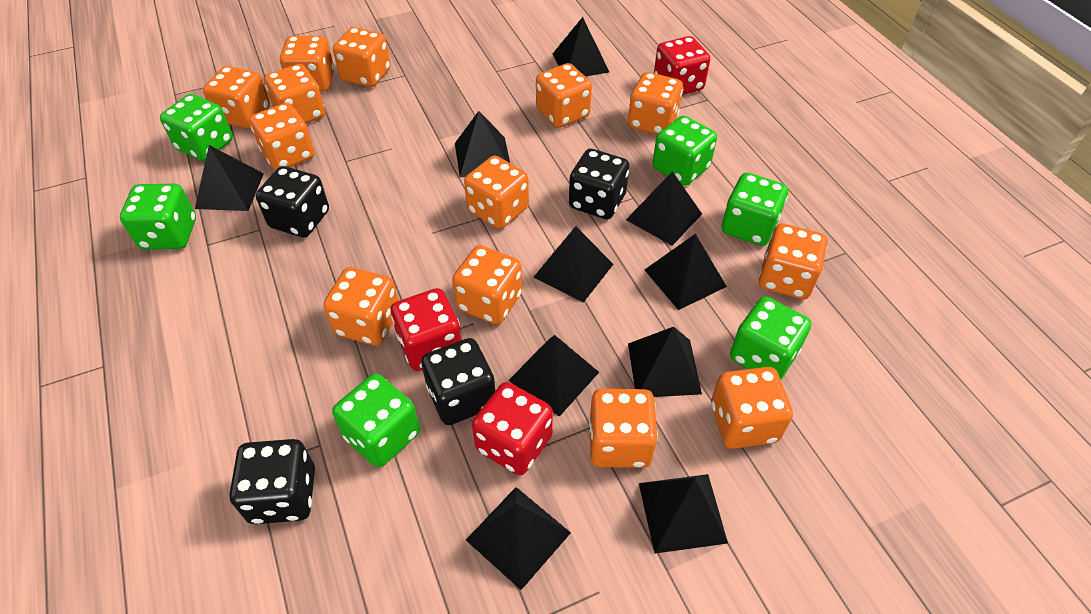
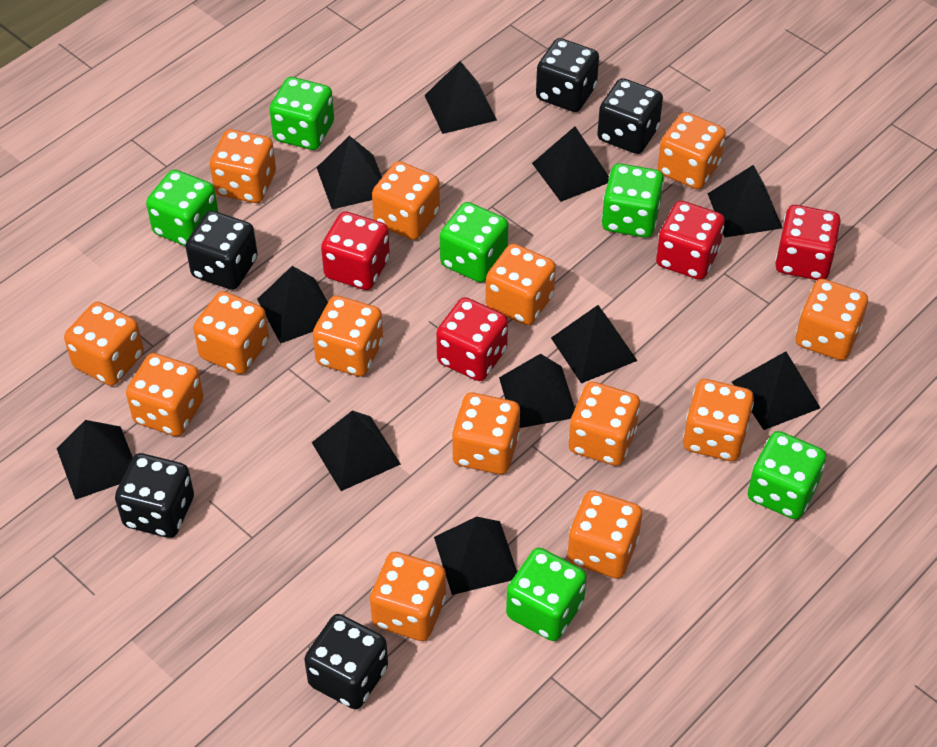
black dice: 4 -> 5
black pyramid: 10 -> 11
orange dice: 13 -> 14
red dice: 3 -> 4

